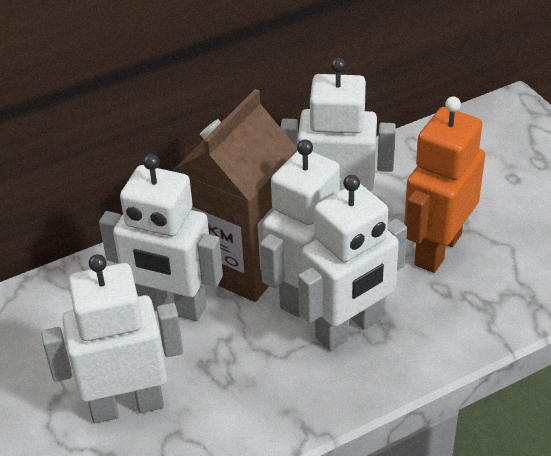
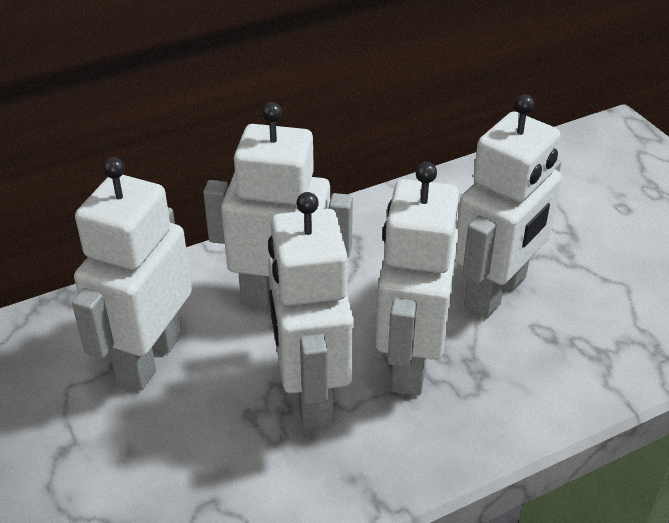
brown carton: 1 -> 0
orange robot: 1 -> 0

